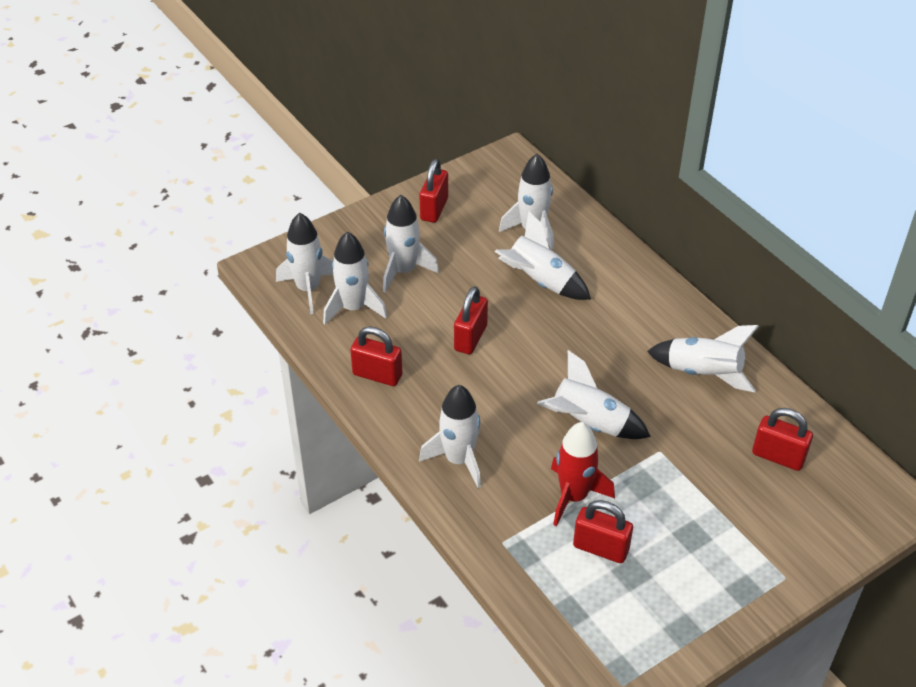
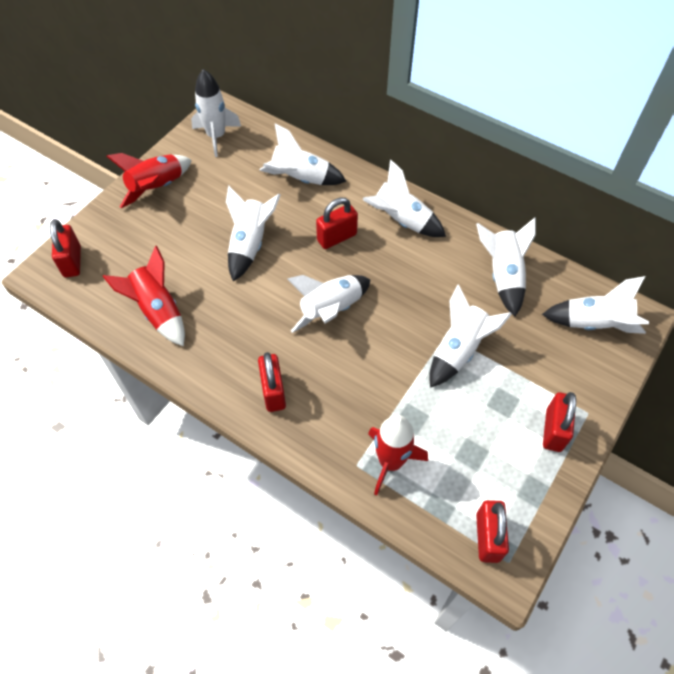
red rocket: 1 -> 3

